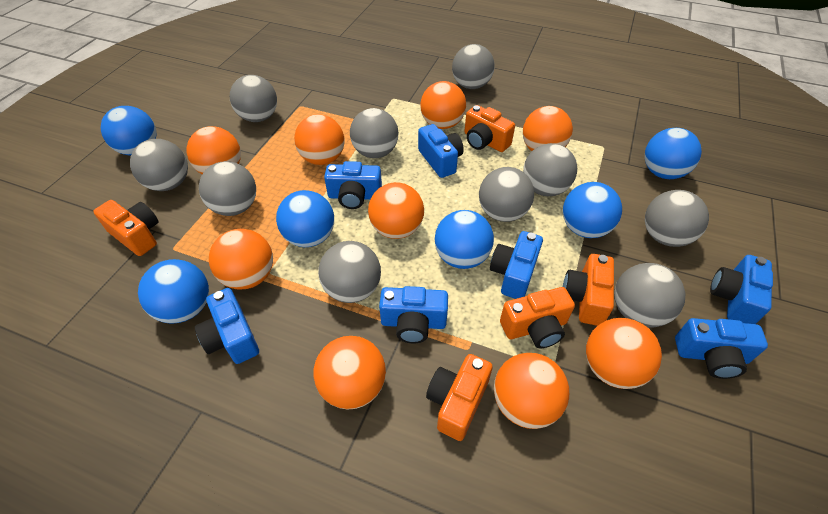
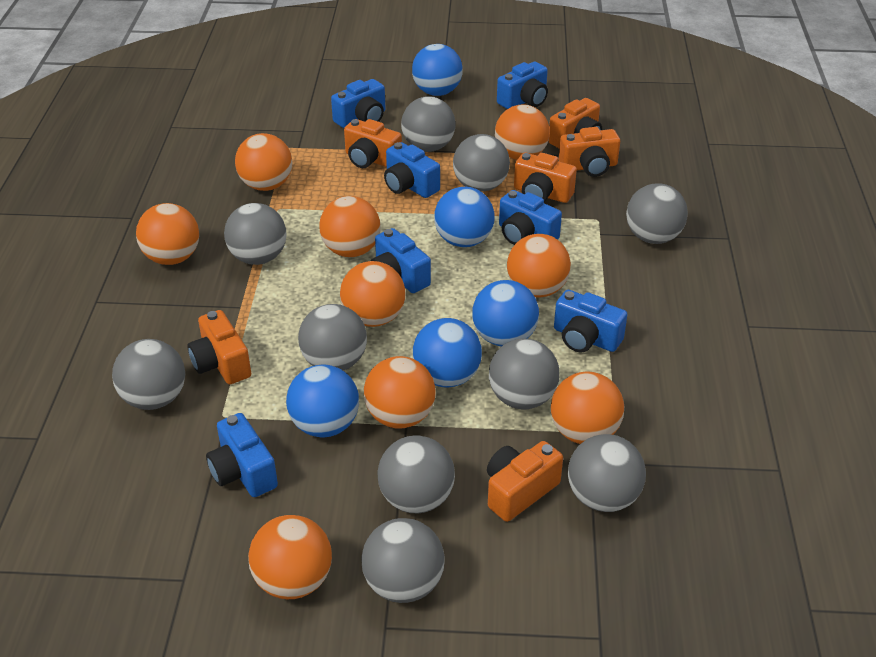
blue ball: 6 -> 5
orange camera: 5 -> 6

